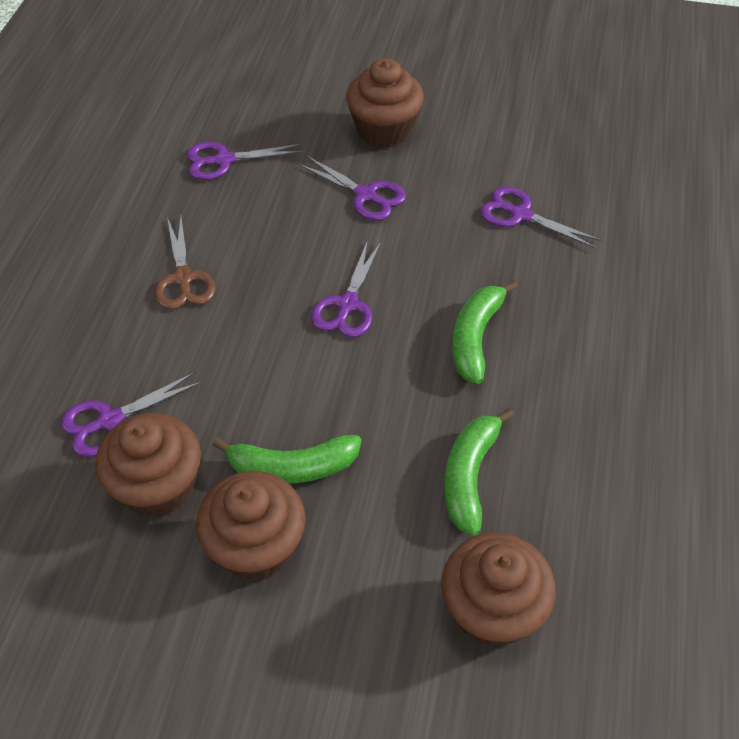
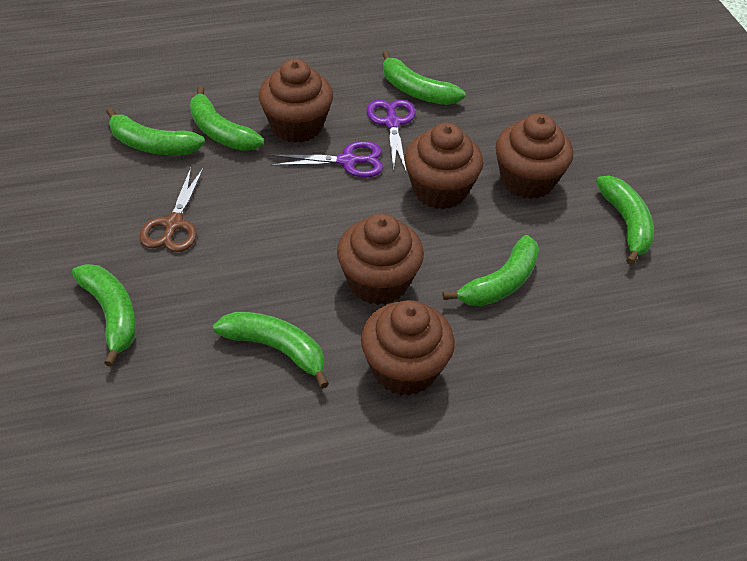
brown cupcake: 4 -> 5
green banana: 3 -> 7
purple scissors: 5 -> 2

